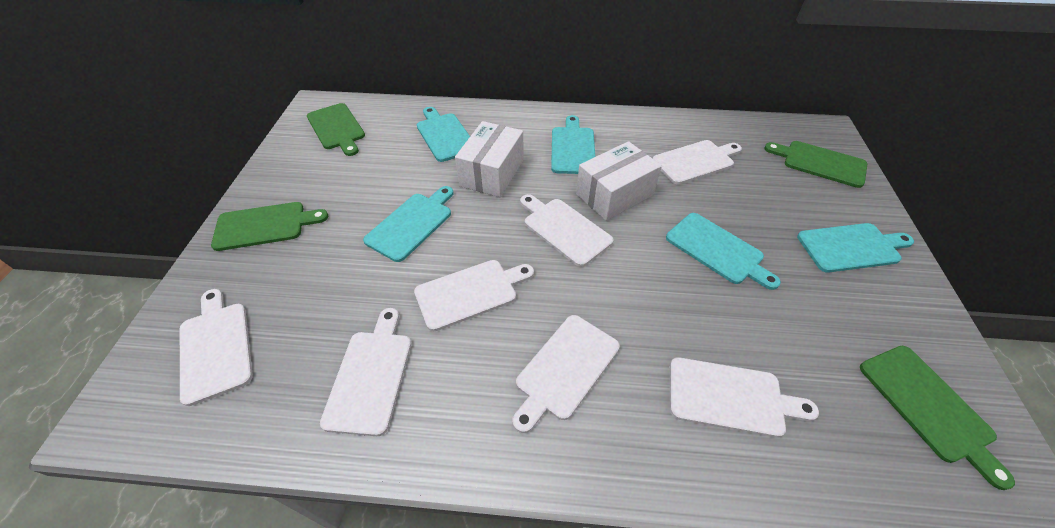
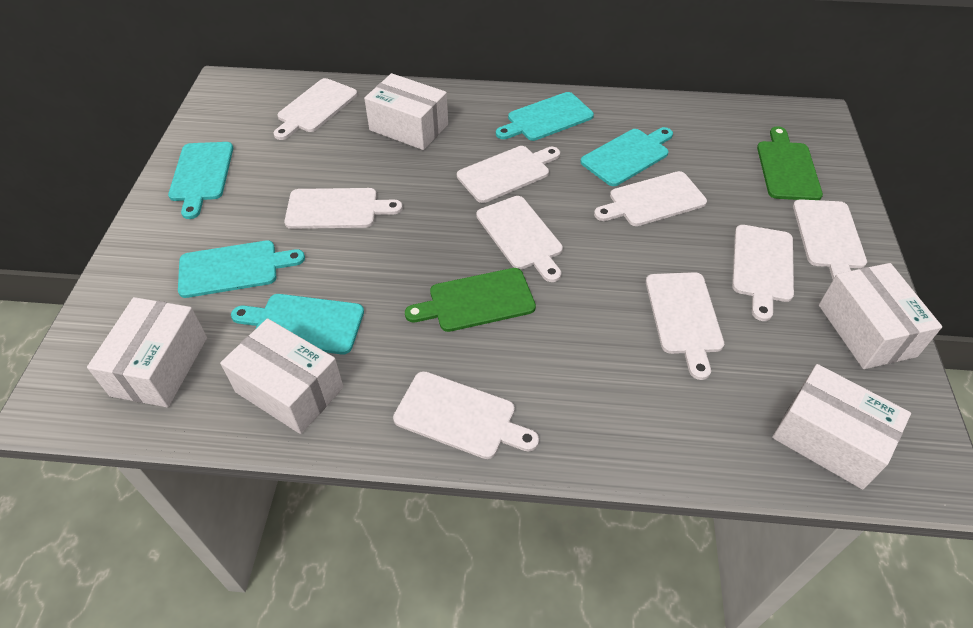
green cutting board: 4 -> 2
white box: 2 -> 5
white cutting board: 7 -> 9

